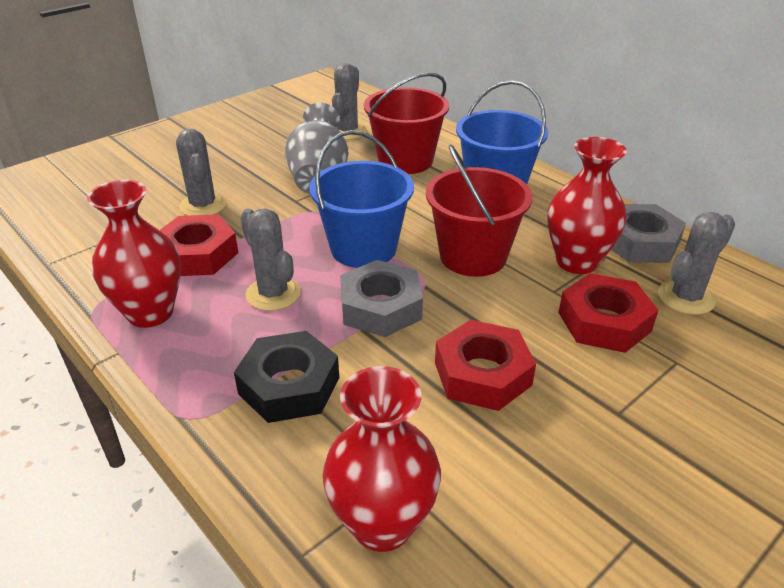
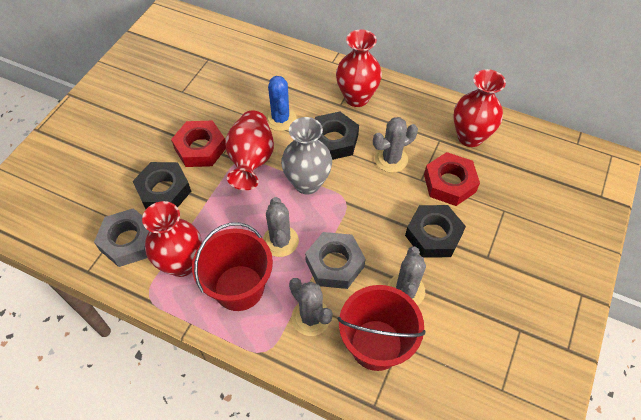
black nut: 1 -> 3
blue bucket: 2 -> 0
blue cactus: 0 -> 1
red nut: 3 -> 2
red vase: 3 -> 4

